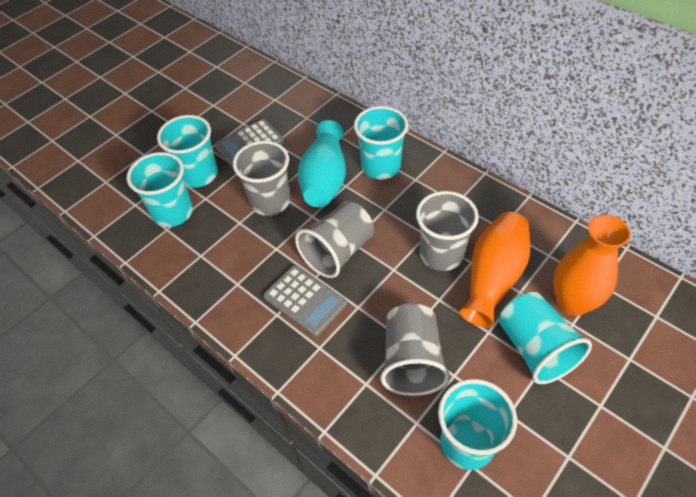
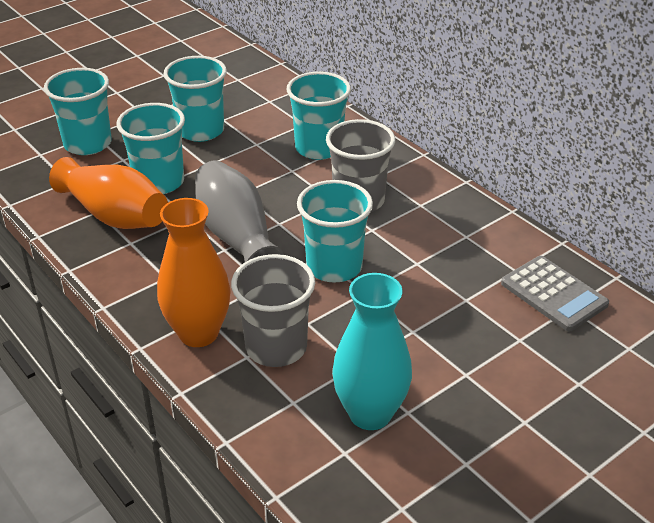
grey calculator: 2 -> 1
grey cup: 4 -> 2
grey vase: 0 -> 1

